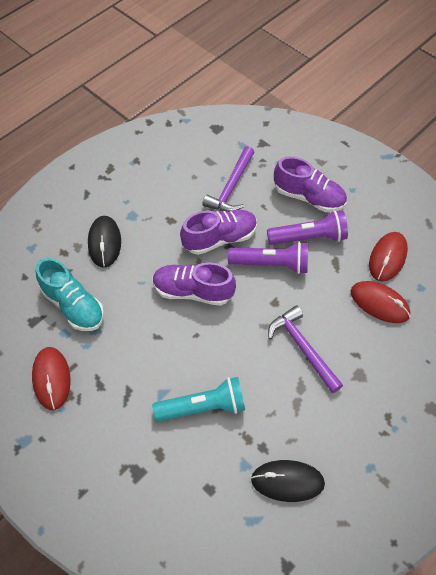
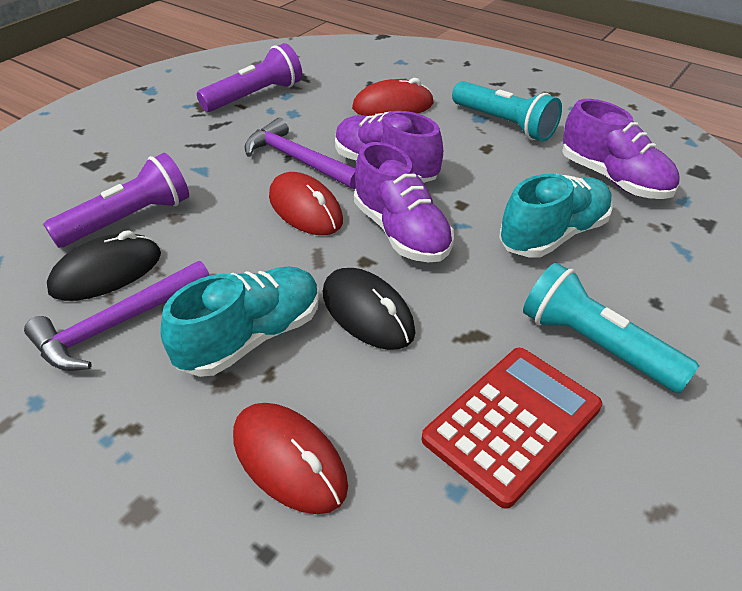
red calculator: 0 -> 1
turquoise flashlight: 1 -> 2
turquoise shoe: 1 -> 2

